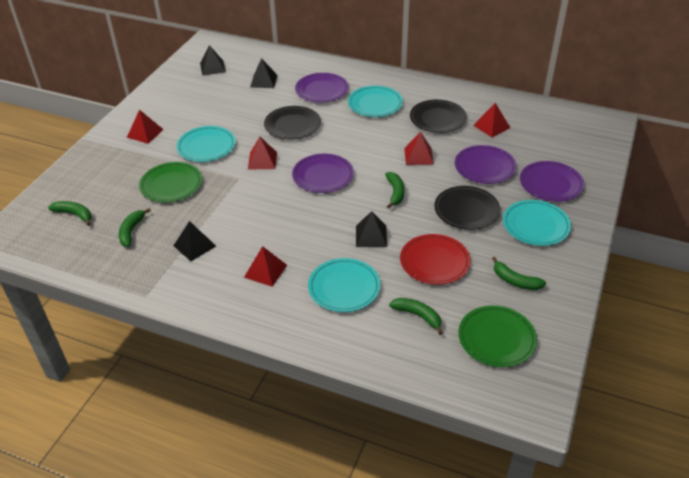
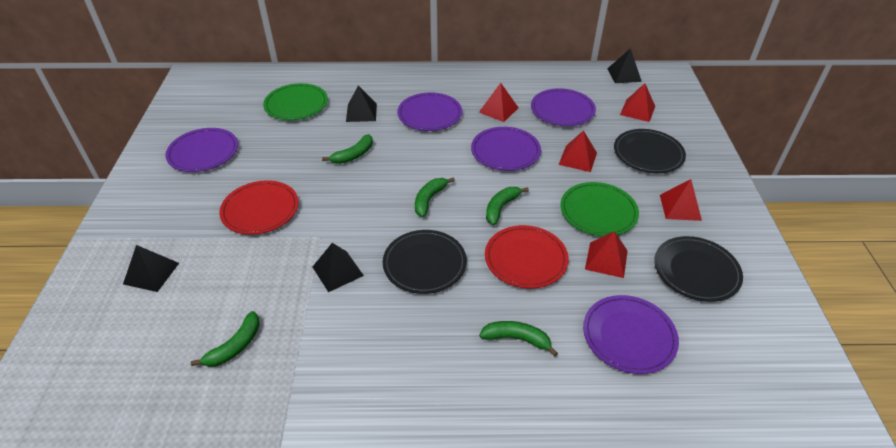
purple plate: 4 -> 5
red plate: 1 -> 2
turquoise plate: 4 -> 0

